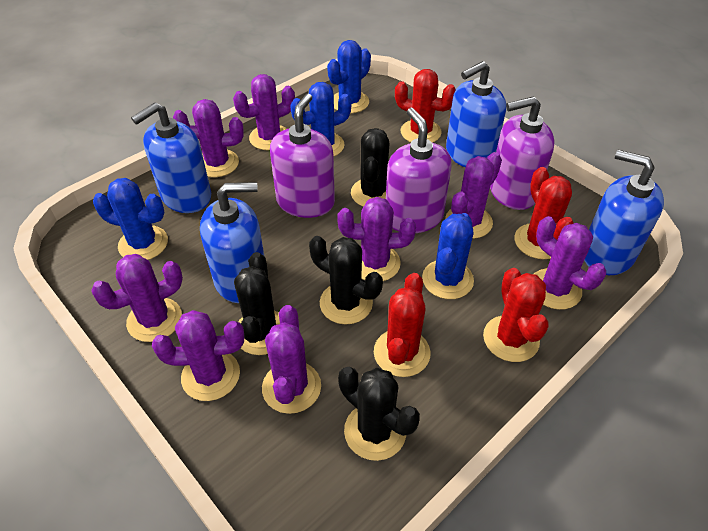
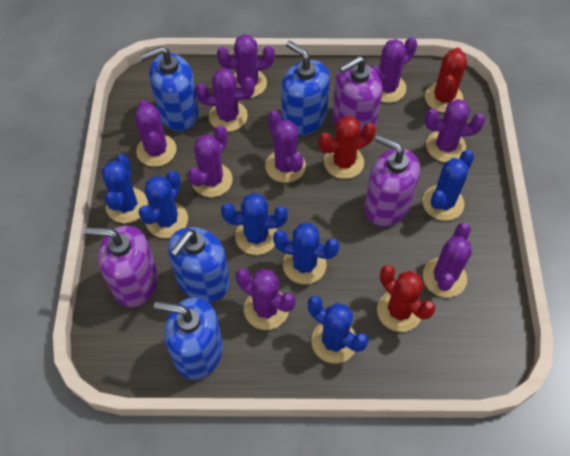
black cactus: 4 -> 0
blue cactus: 4 -> 6
purple cactus: 8 -> 9
red cactus: 4 -> 3

